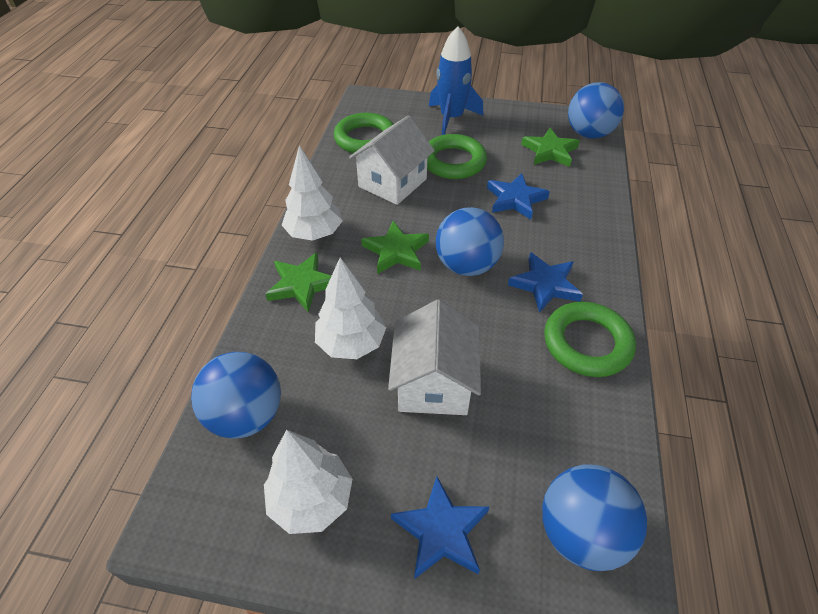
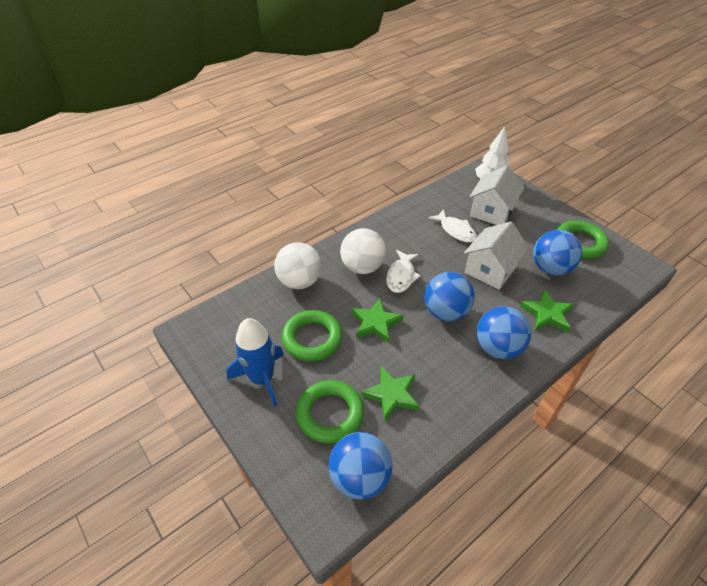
blue star: 3 -> 0
white ball: 0 -> 2
white fish: 0 -> 2
white tree: 3 -> 1

